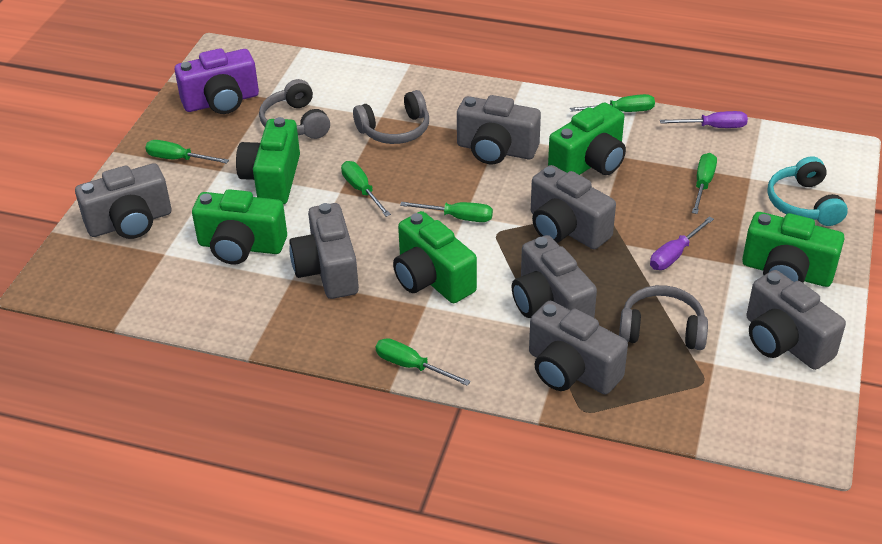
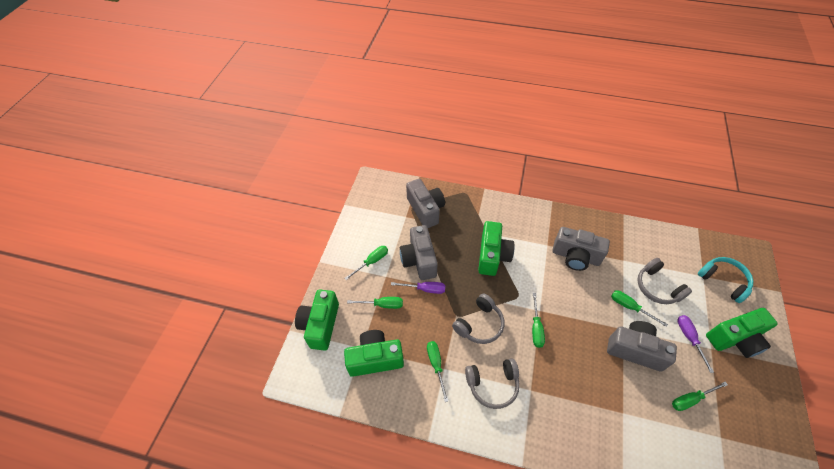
green camera: 5 -> 4
grey camera: 7 -> 4
purple camera: 1 -> 0

